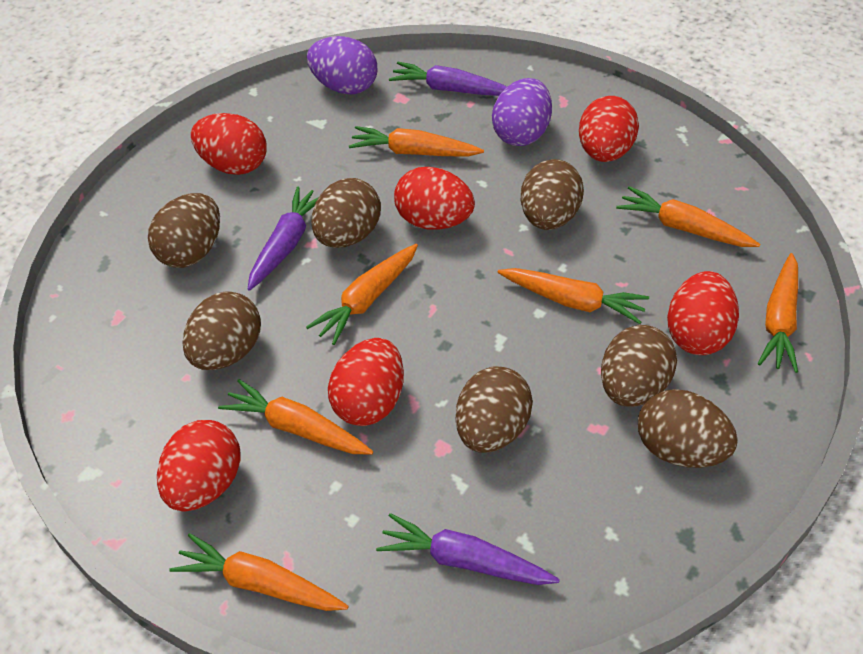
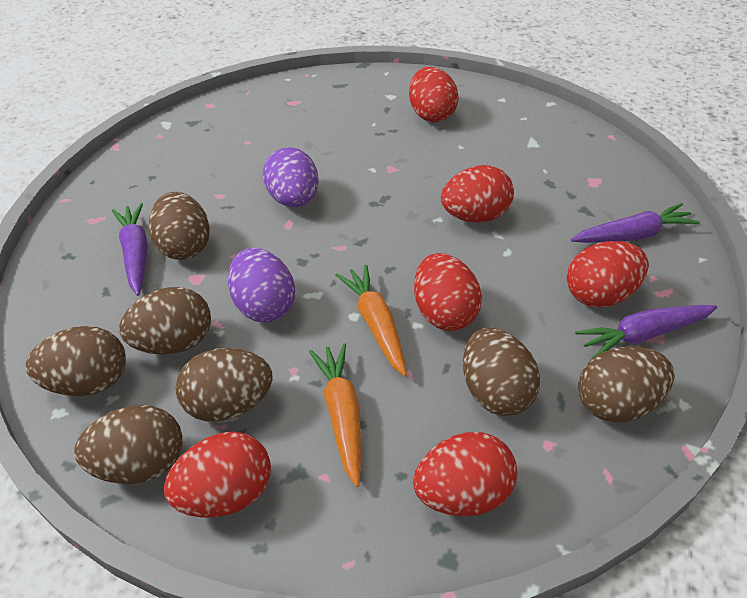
orange carrot: 7 -> 2

